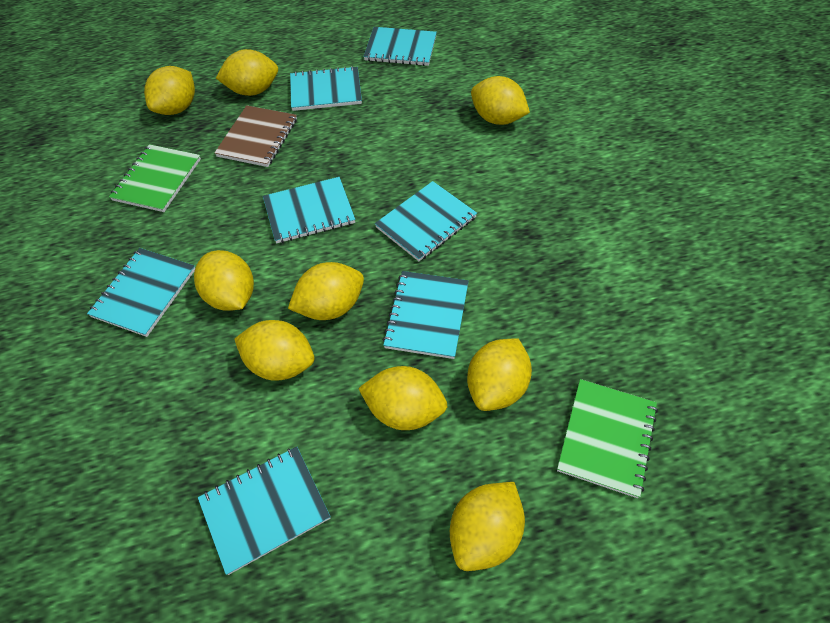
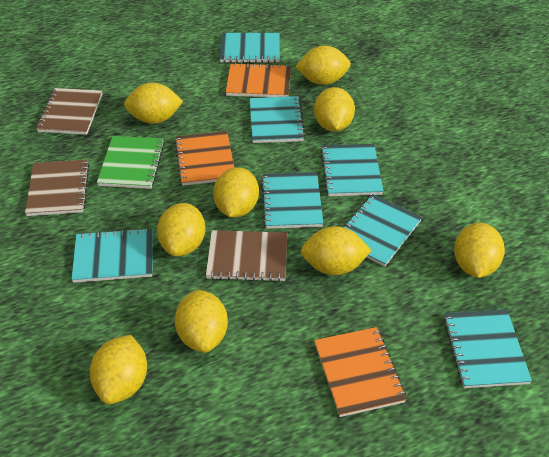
brown notebook: 1 -> 3
green notebook: 2 -> 1
orange notebook: 0 -> 3

